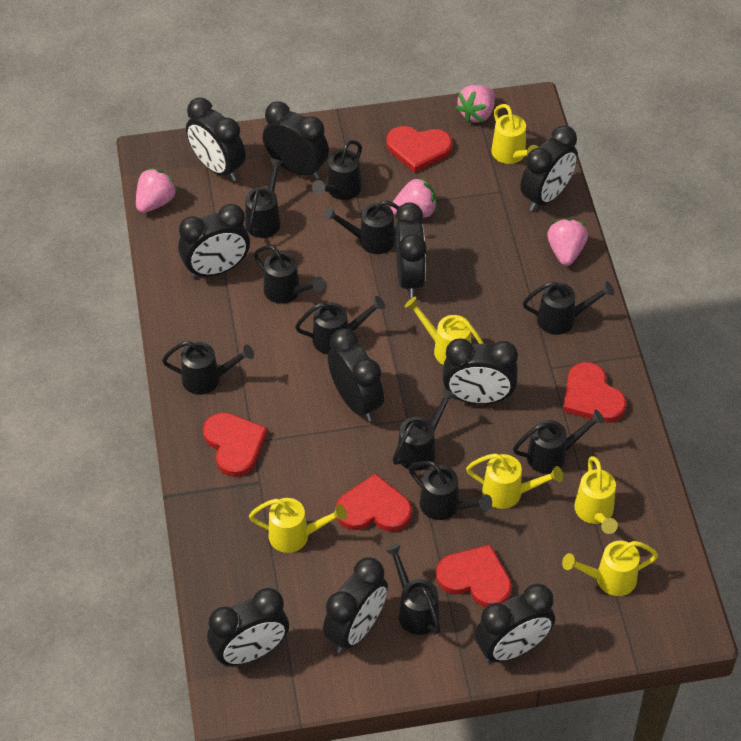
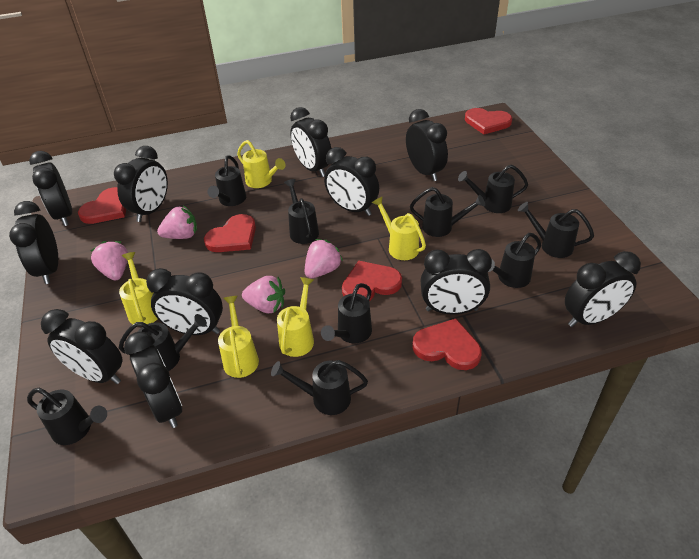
black clock: 10 -> 11
black watering can: 11 -> 10
yellow watering can: 6 -> 5

